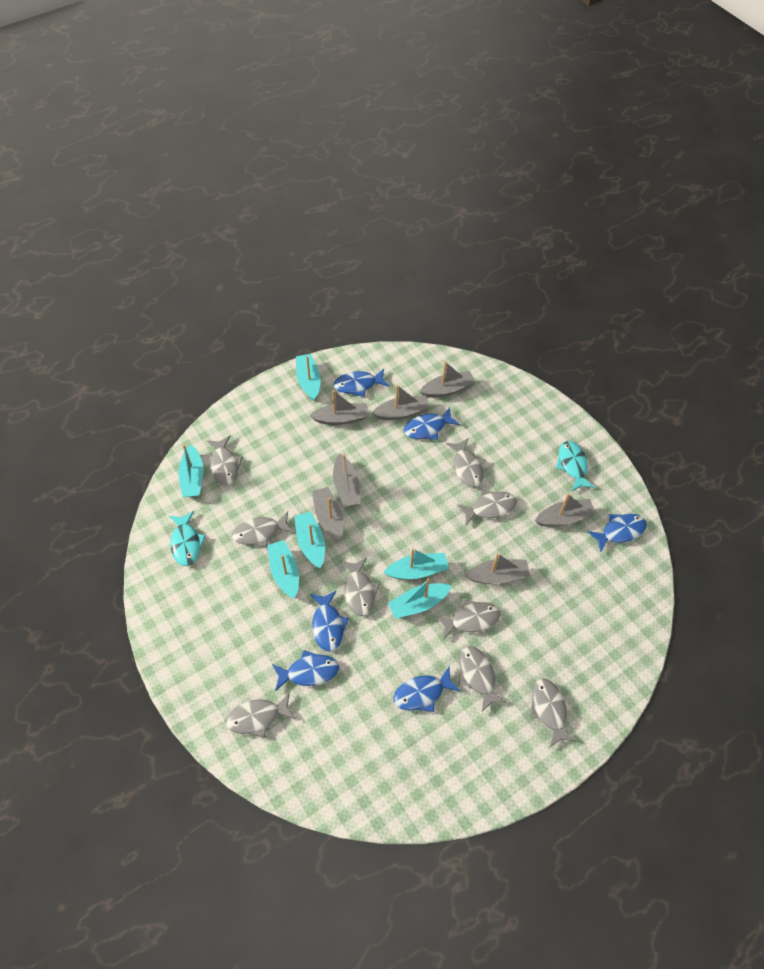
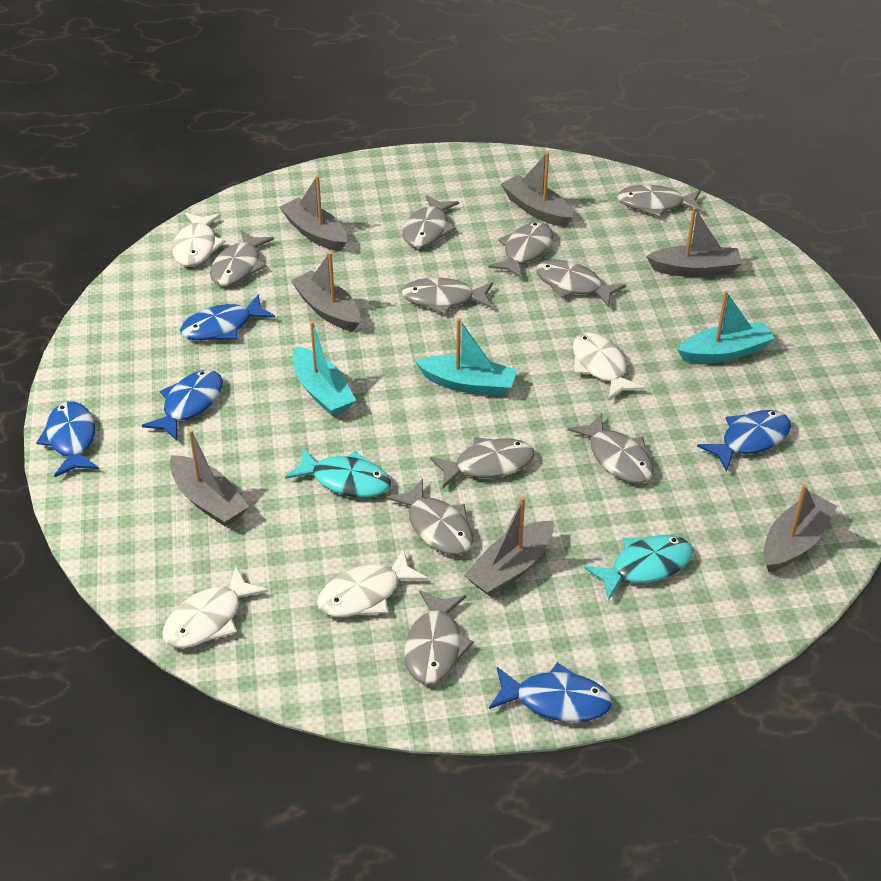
blue fish: 6 -> 5
grey fish: 9 -> 10
turquoise boat: 6 -> 3
white fish: 0 -> 4

